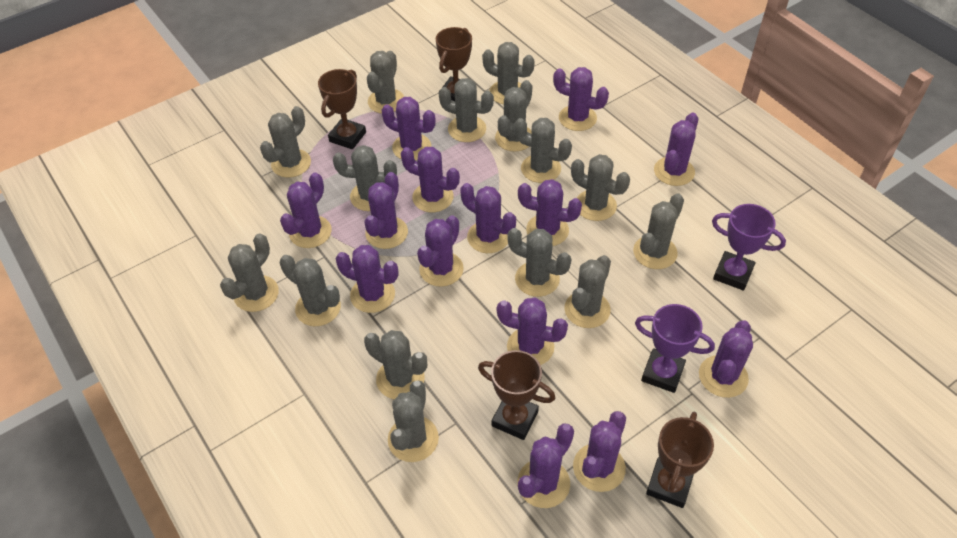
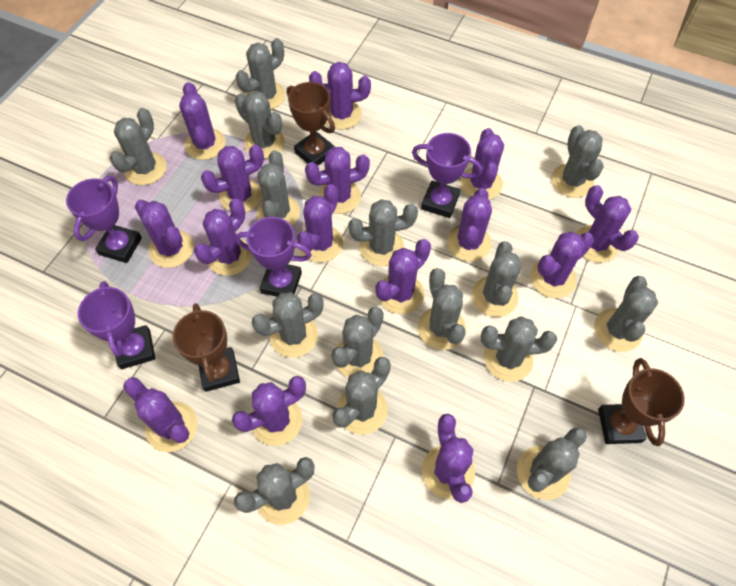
brown trophy: 4 -> 3
purple cactus: 14 -> 15
purple trophy: 2 -> 4

